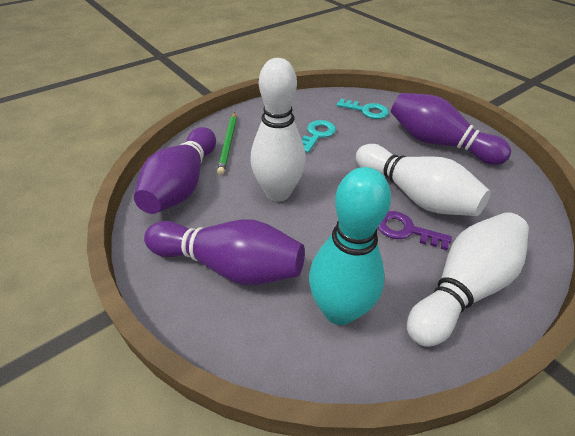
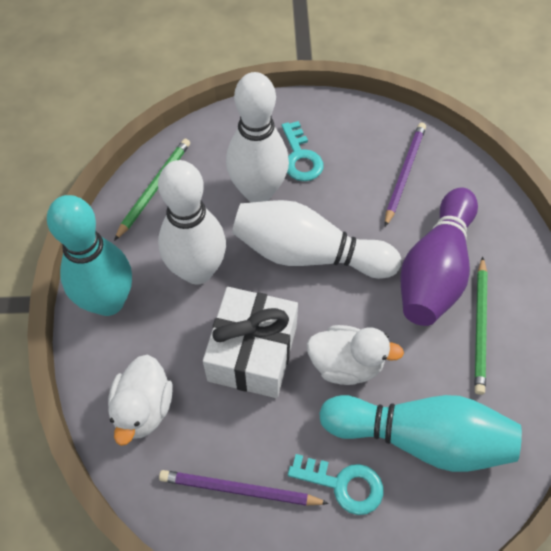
green pencil: 1 -> 2
purple bowling pin: 3 -> 1
purple key: 1 -> 0
purple pencil: 0 -> 2
turquoise bowling pin: 1 -> 2
white duck: 0 -> 2
white gift: 0 -> 1

